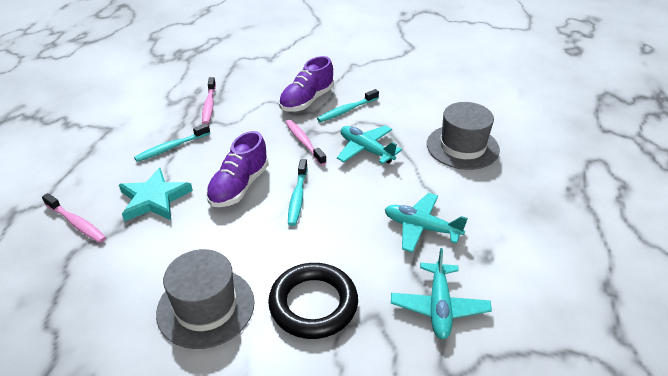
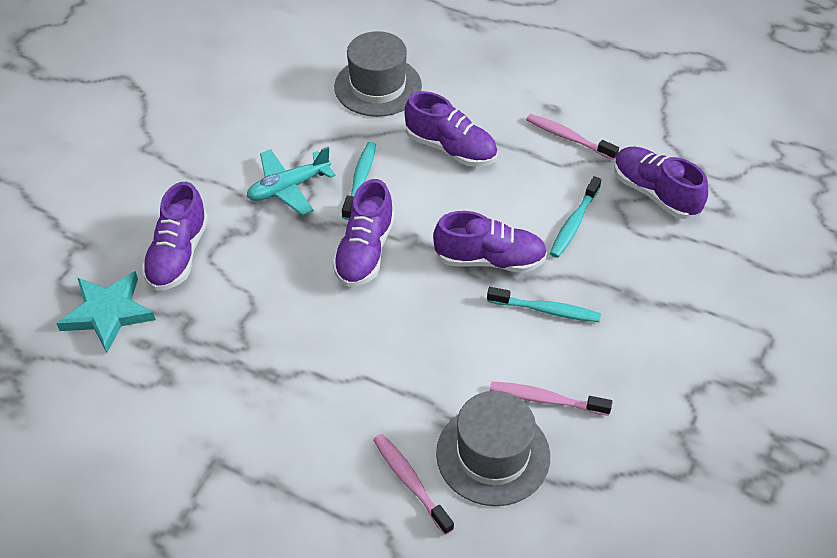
black ring: 1 -> 0
purple shoe: 2 -> 5
turquoise plane: 3 -> 1

